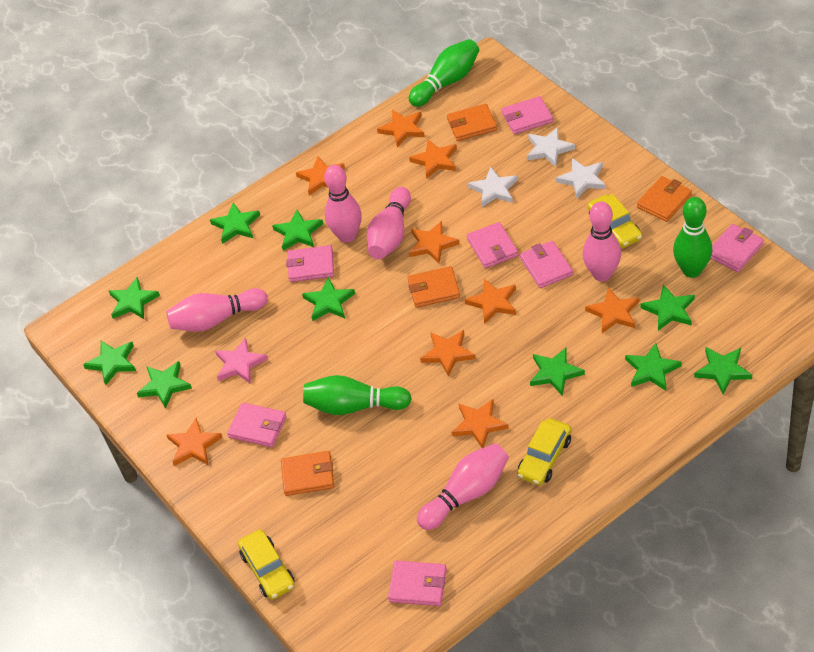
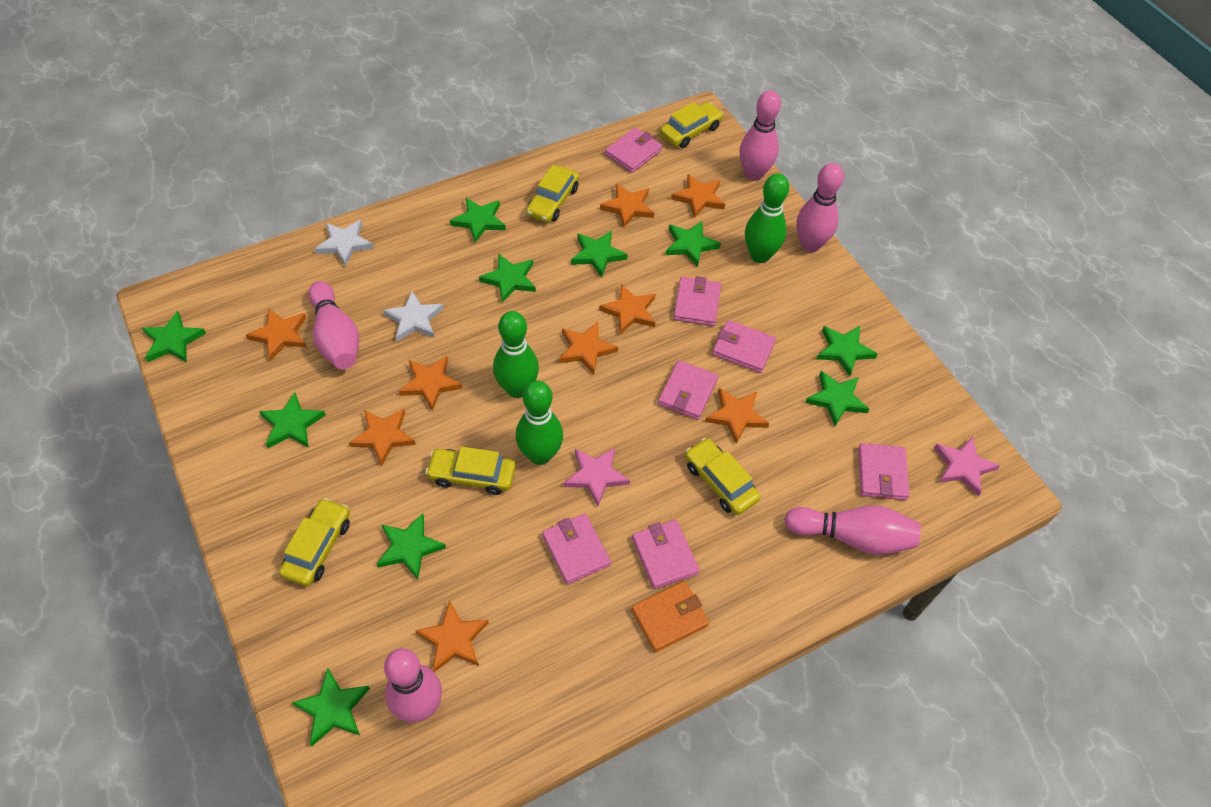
orange wallet: 4 -> 1
pink star: 1 -> 2
white star: 3 -> 2
yellow car: 3 -> 5

